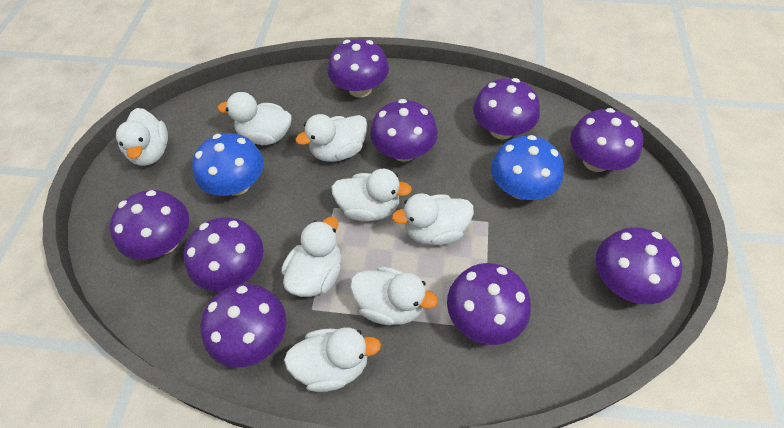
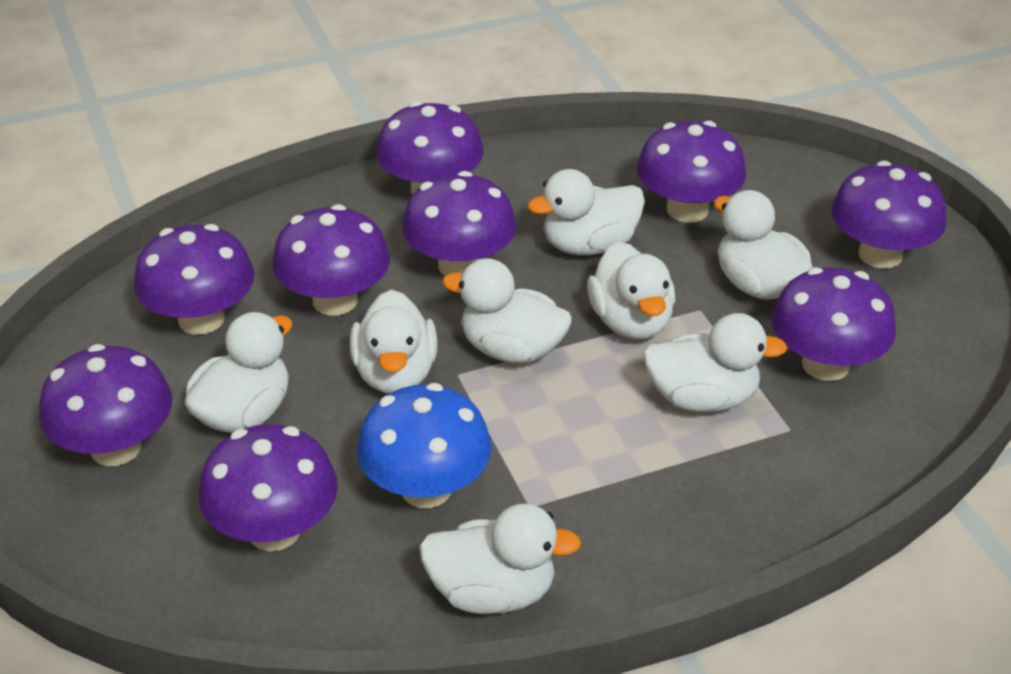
blue mushroom: 2 -> 1

